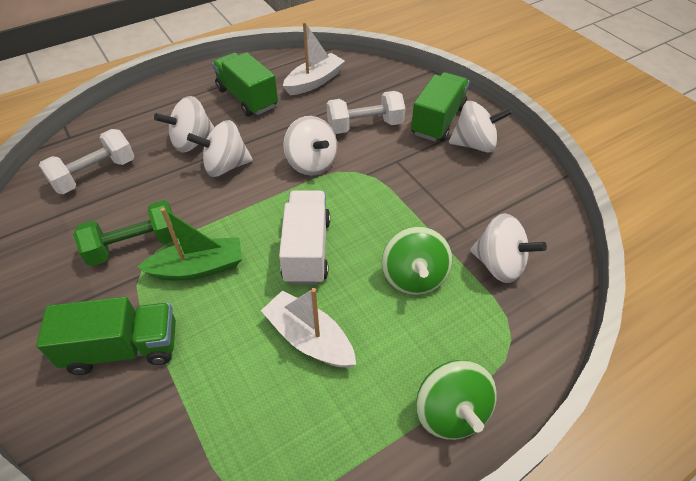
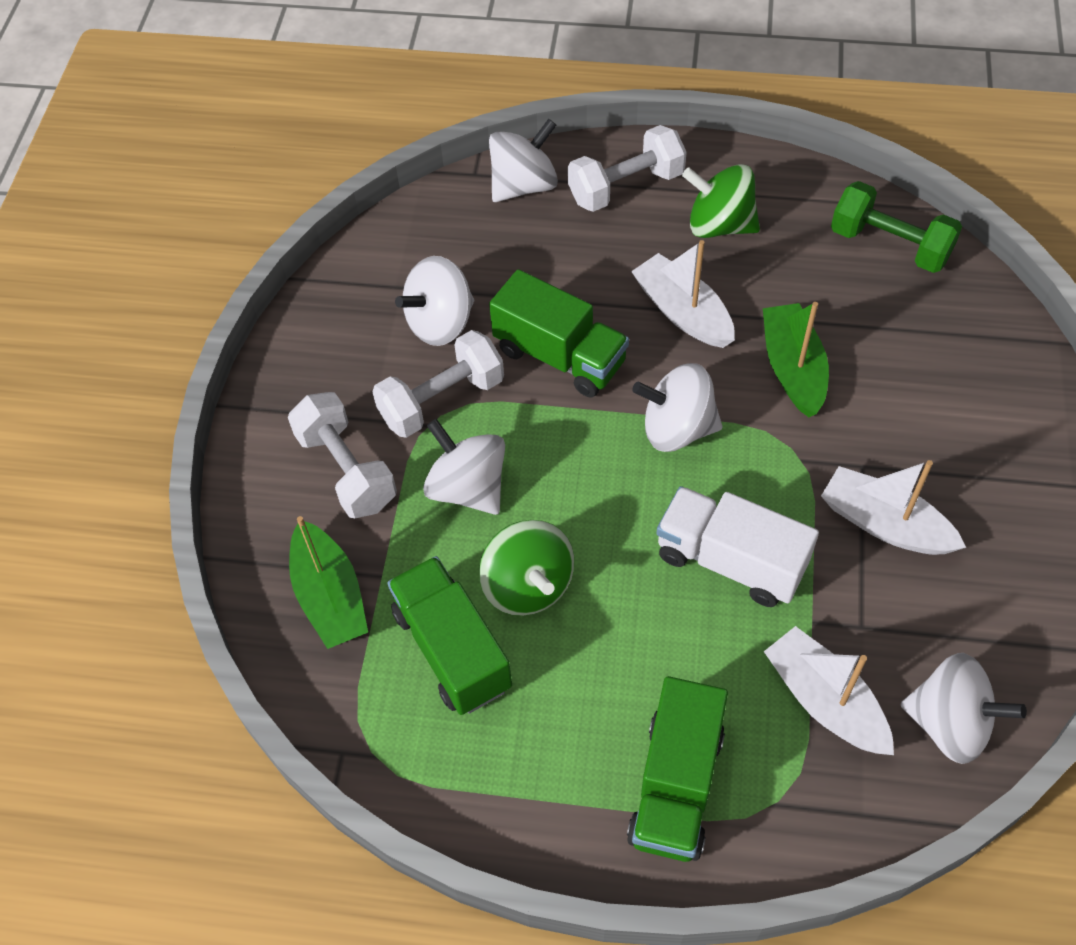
green boat: 1 -> 2
white boat: 2 -> 3
white dumbbell: 2 -> 3

